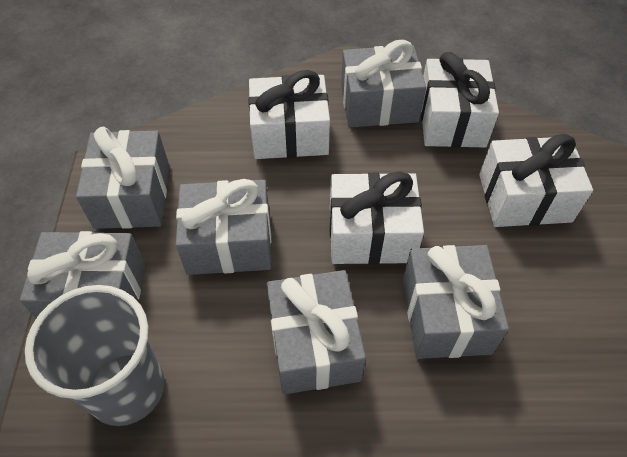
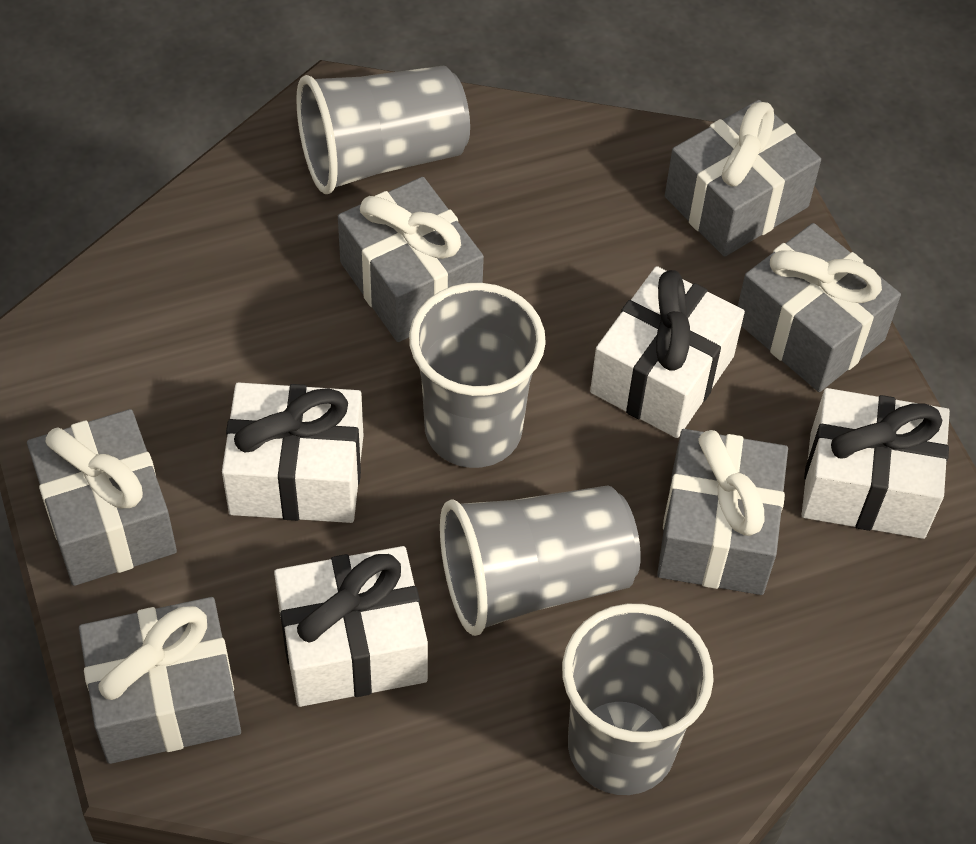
grey cup: 1 -> 4

